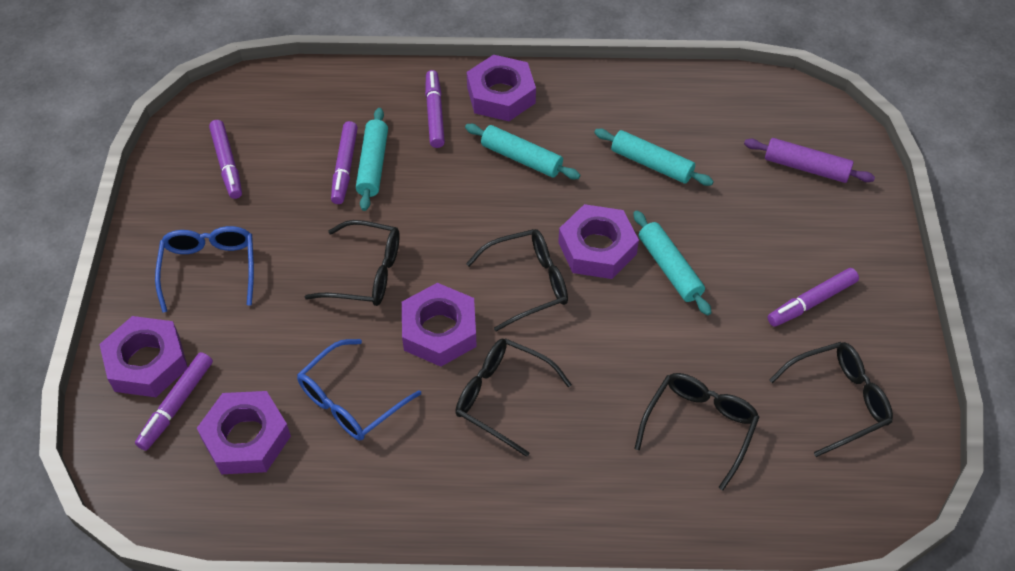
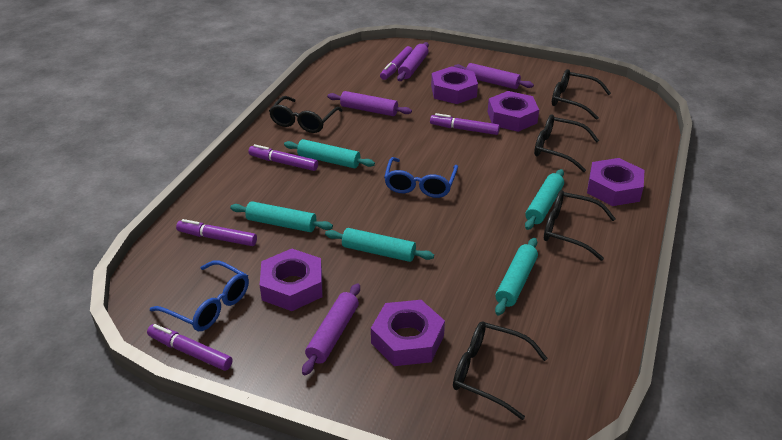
purple rolling pin: 1 -> 4
turquoise rolling pin: 4 -> 5

